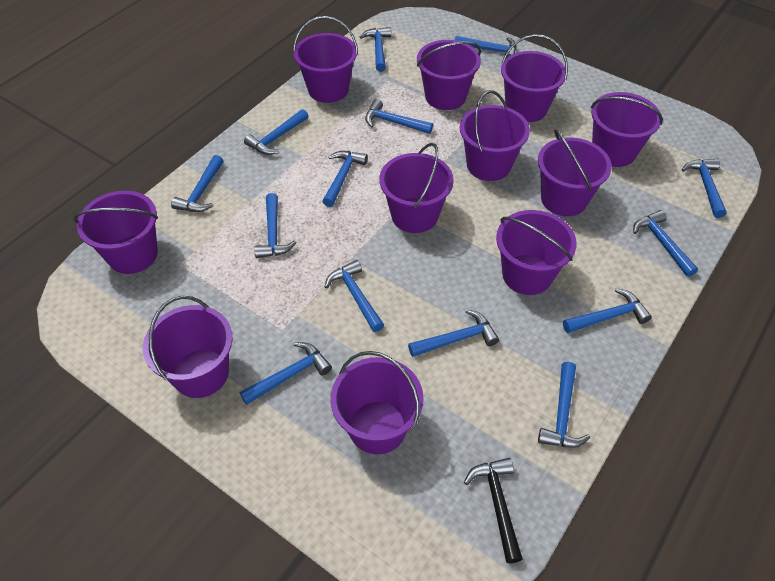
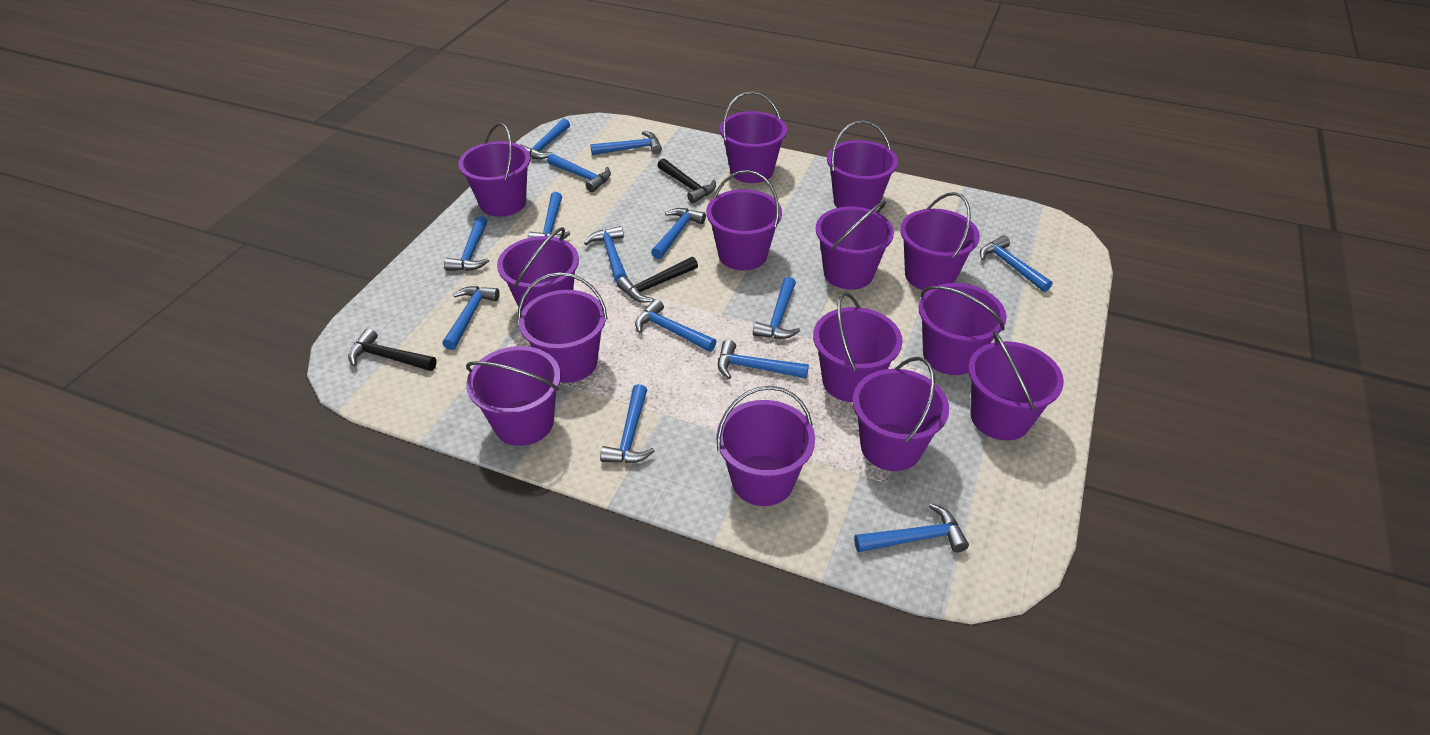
black hammer: 1 -> 3
purple bucket: 11 -> 14

